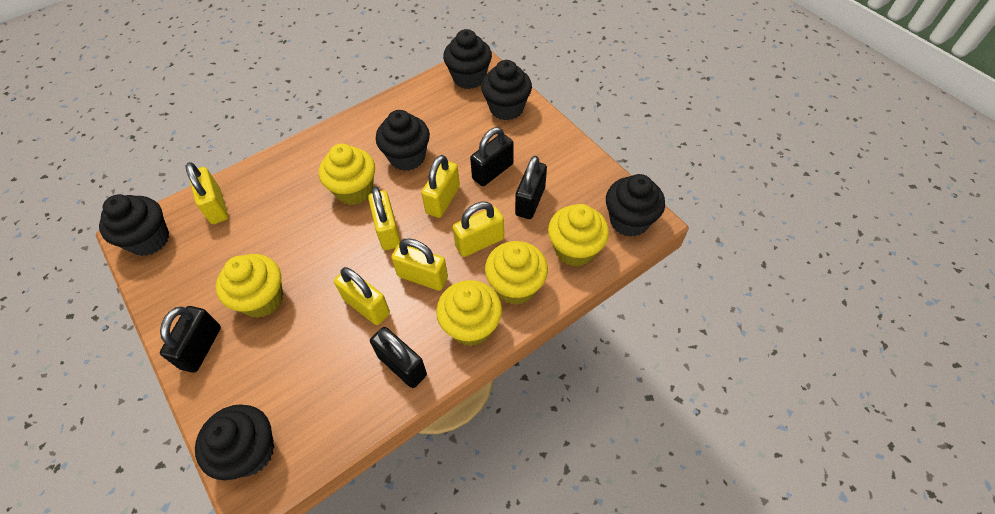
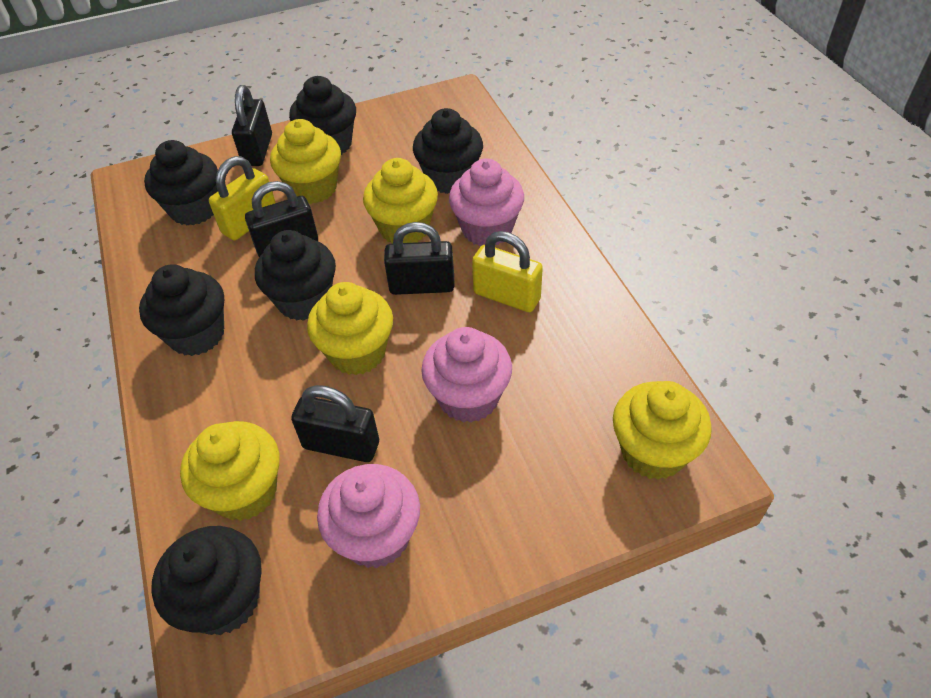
pink cupcake: 0 -> 3
yellow padlock: 6 -> 2

